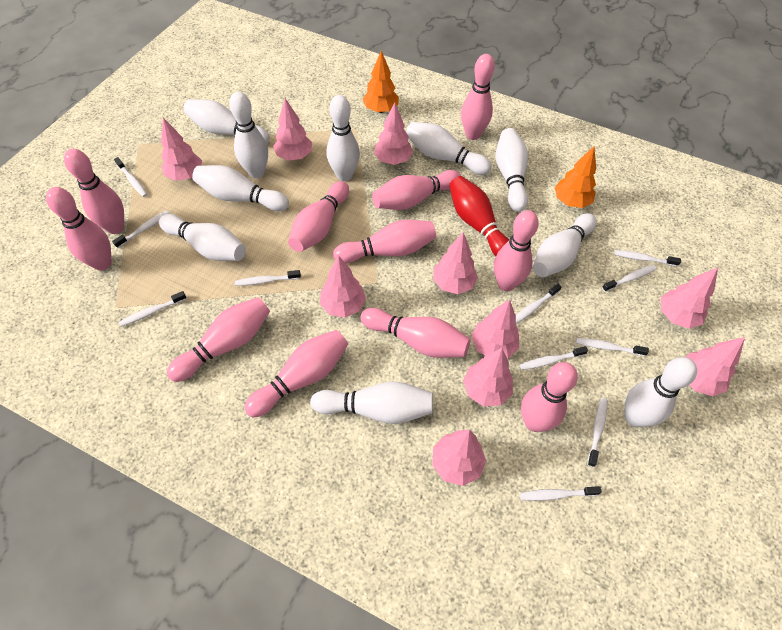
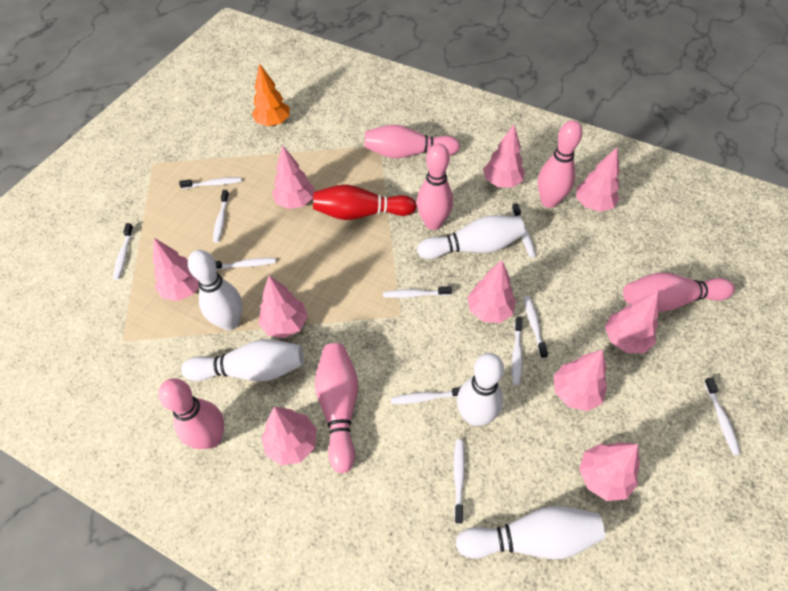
orange tree: 2 -> 1
pink bowling pin: 11 -> 6
white bowling pin: 10 -> 5

